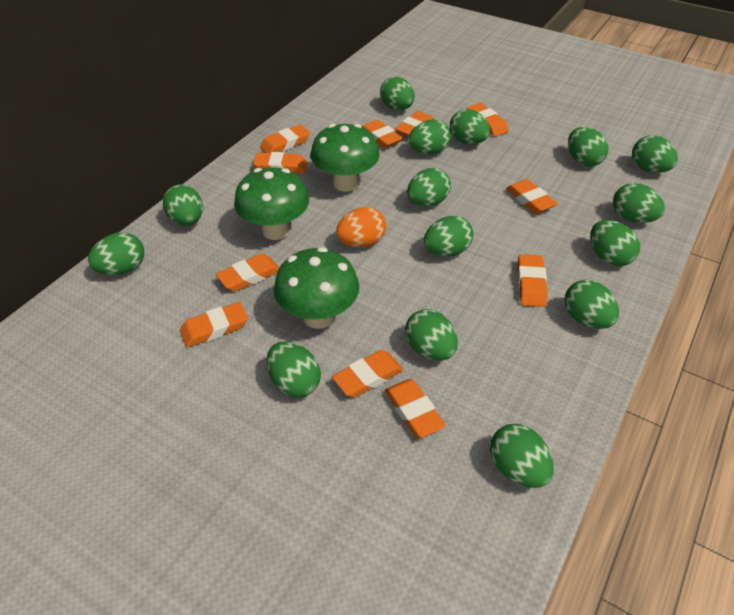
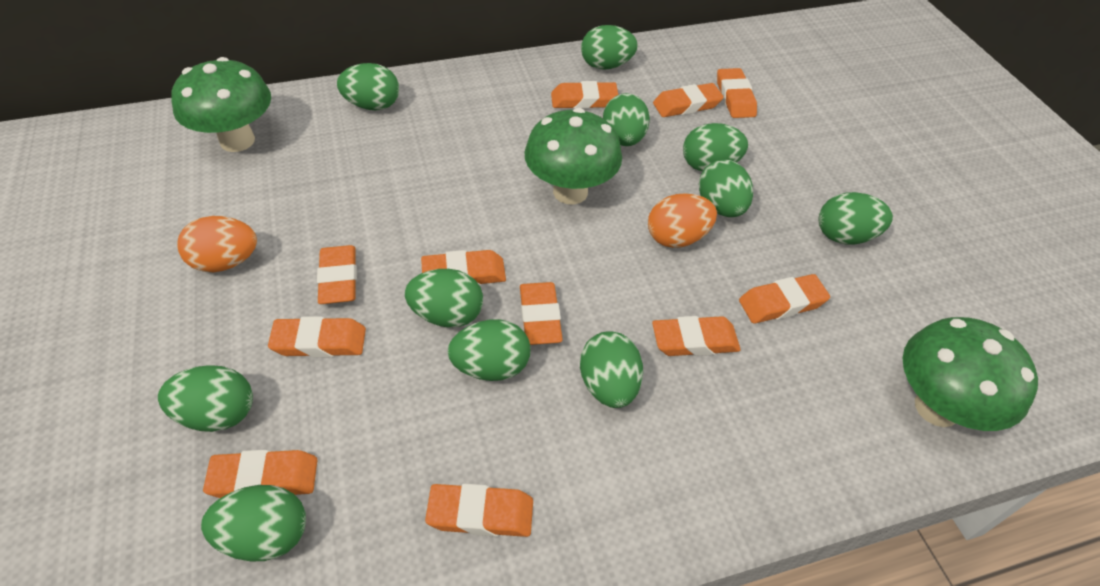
green egg: 15 -> 11
orange egg: 1 -> 2

